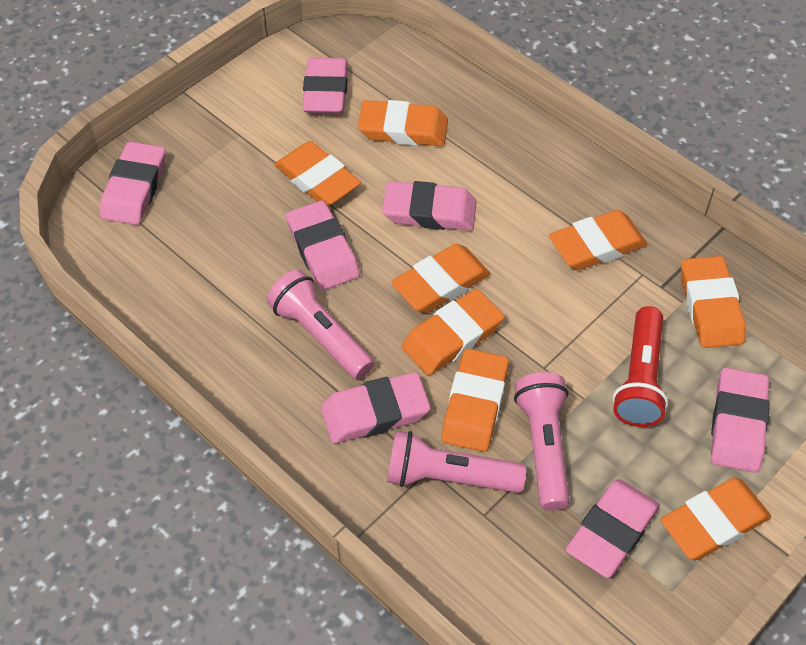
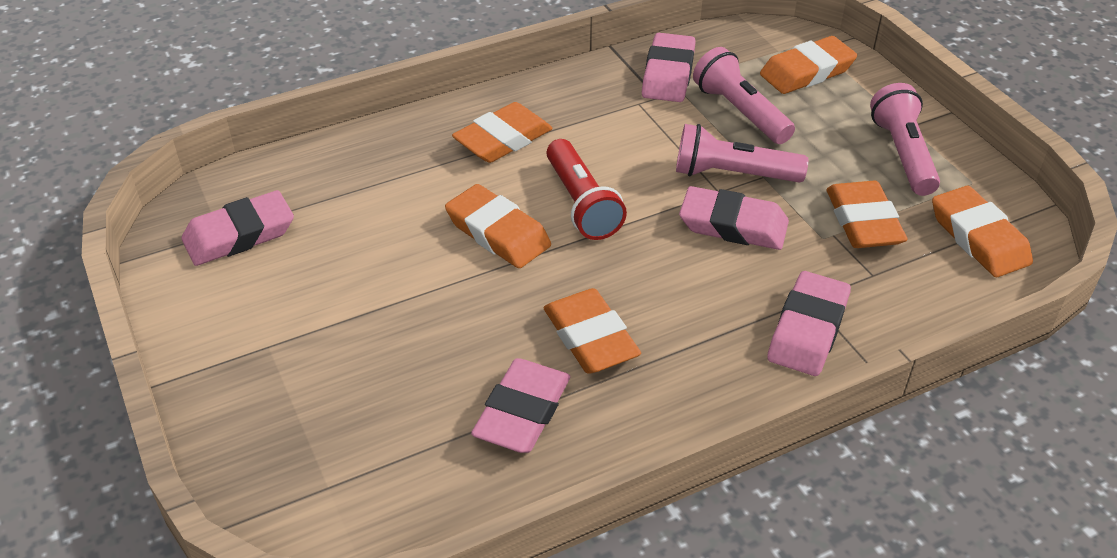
orange eraser: 8 -> 6
pink eraser: 7 -> 5

